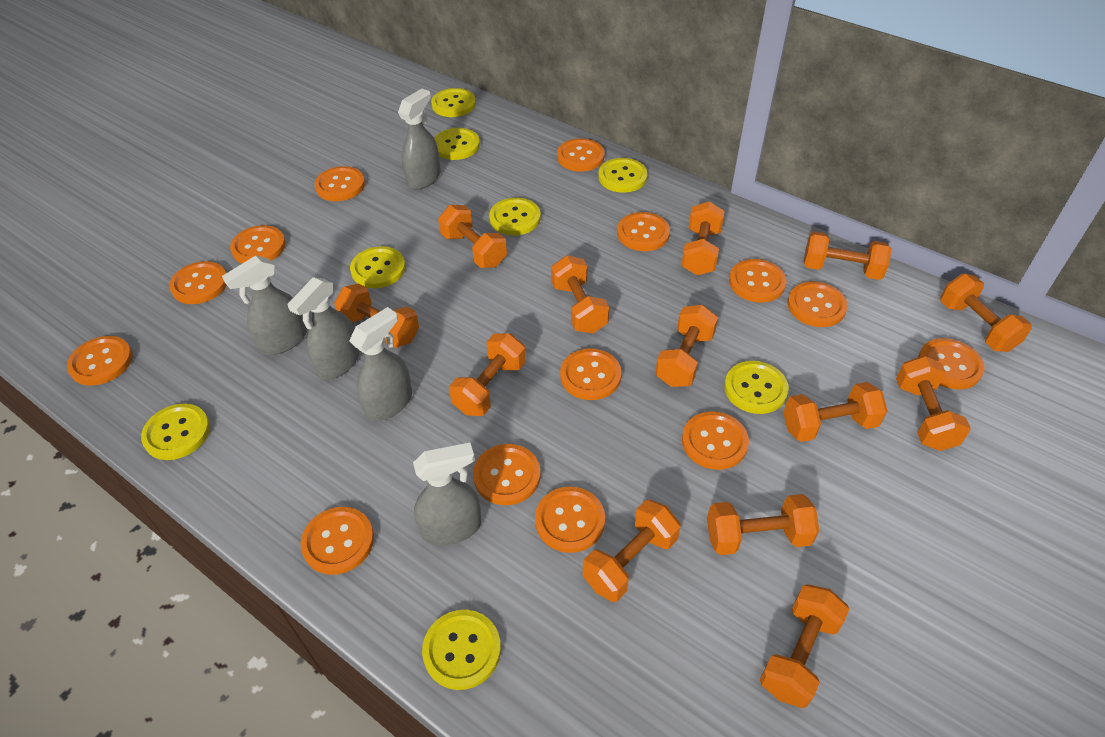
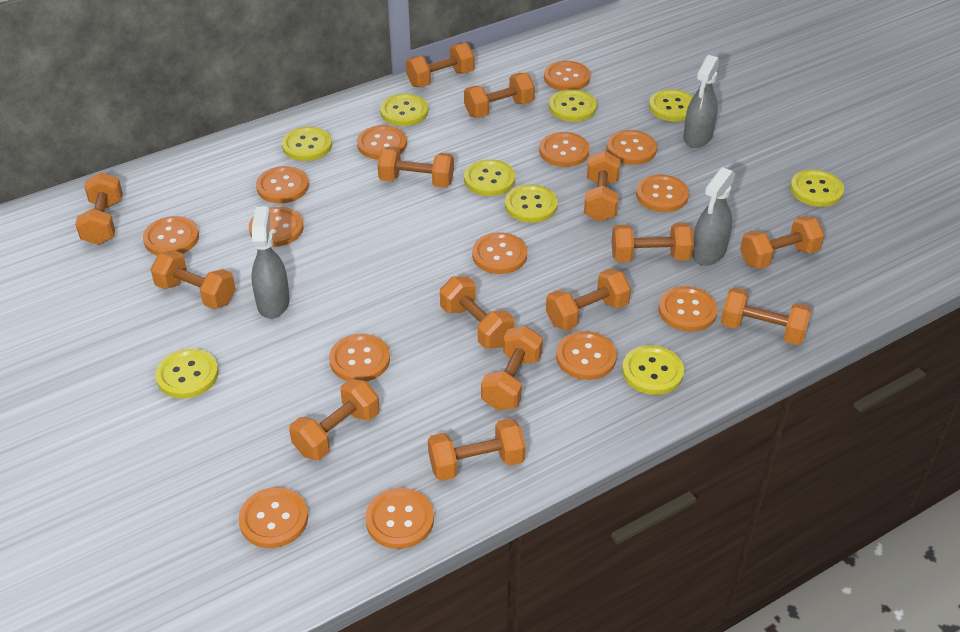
grey spray bottle: 5 -> 3
orange dumbbell: 13 -> 14
yellow button: 8 -> 9

